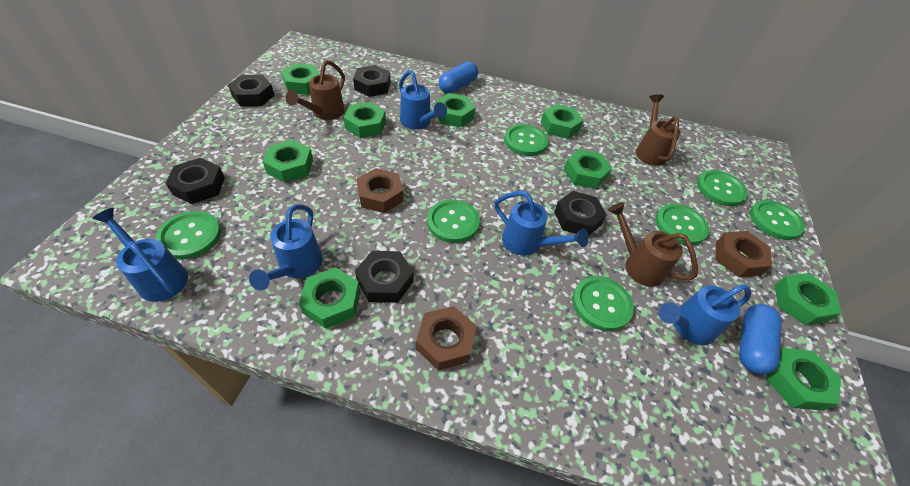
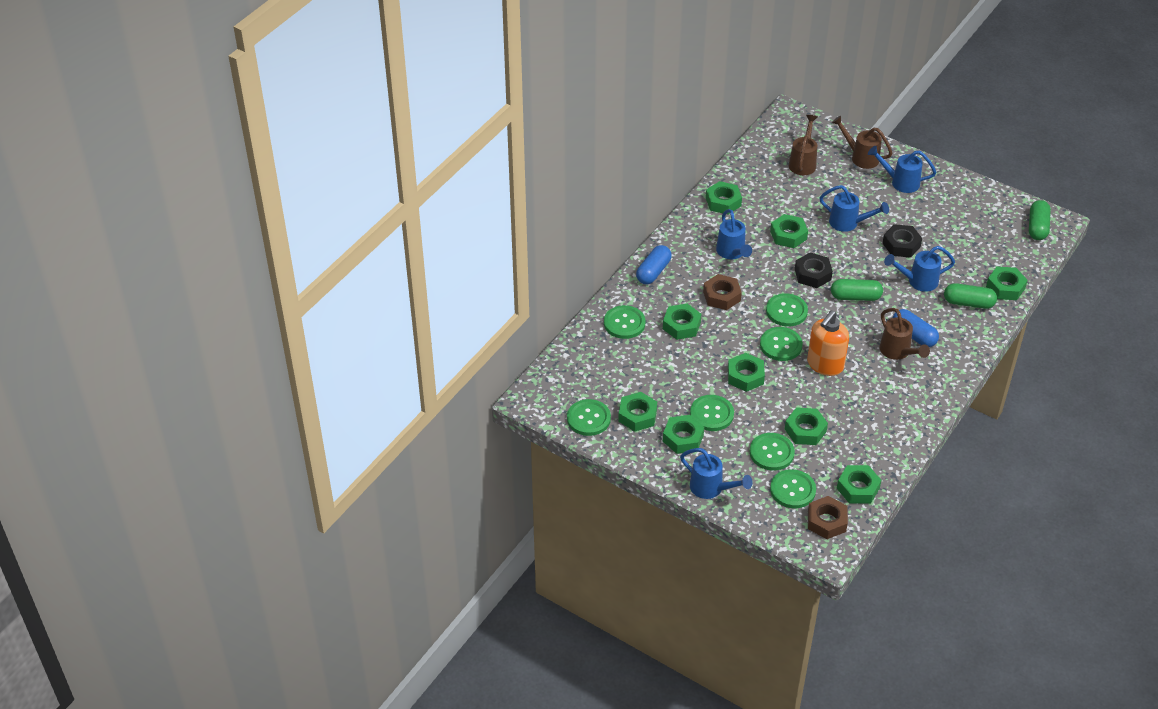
black nut: 5 -> 2
brown nut: 3 -> 2
green capsule: 0 -> 3
orange soap dispenser: 0 -> 1

